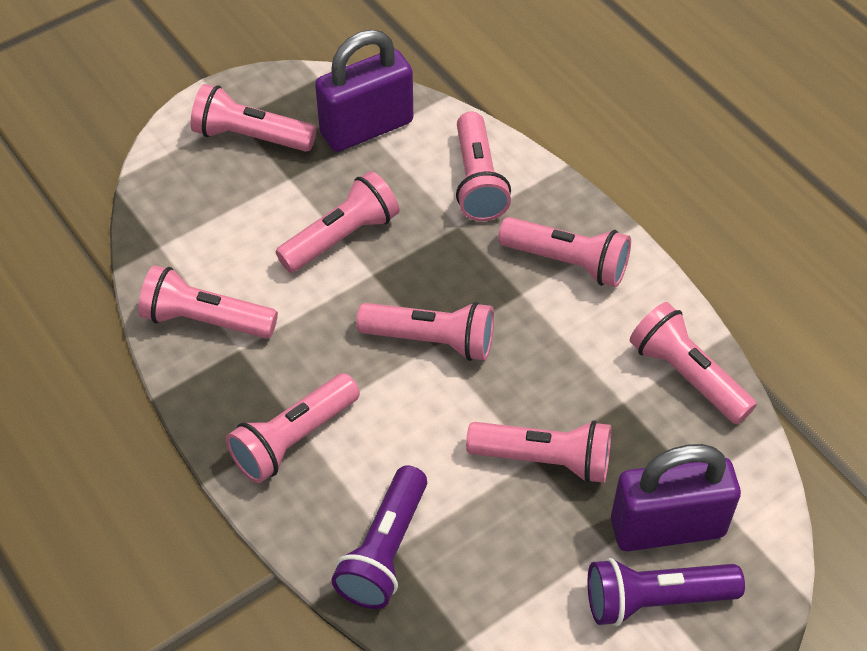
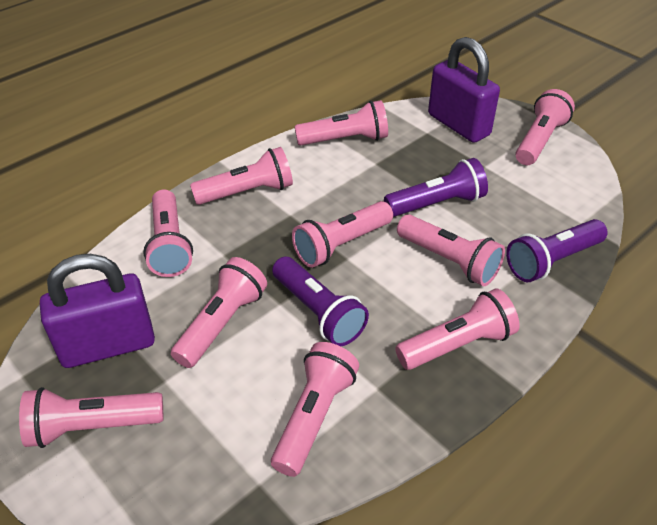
pink flashlight: 9 -> 10
purple flashlight: 2 -> 3

